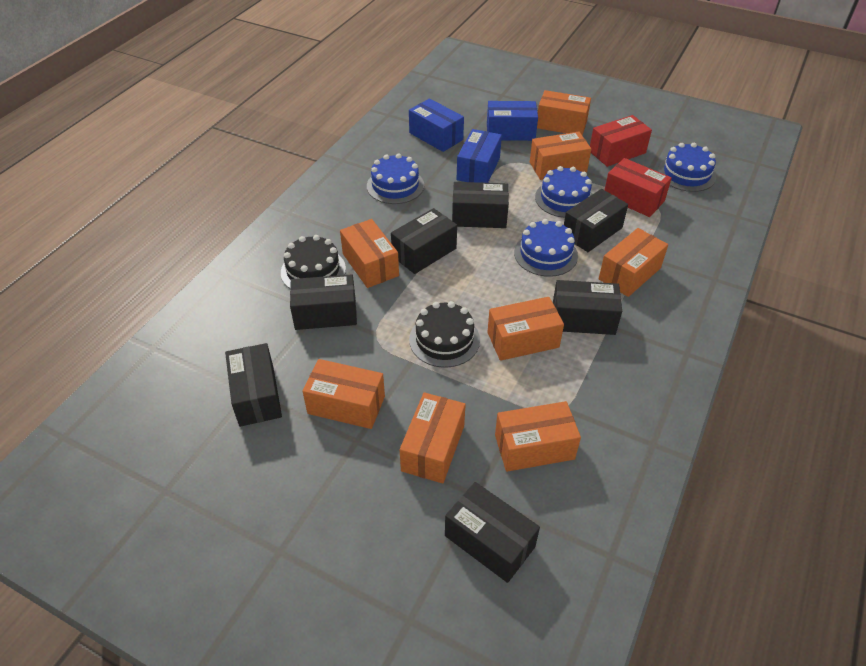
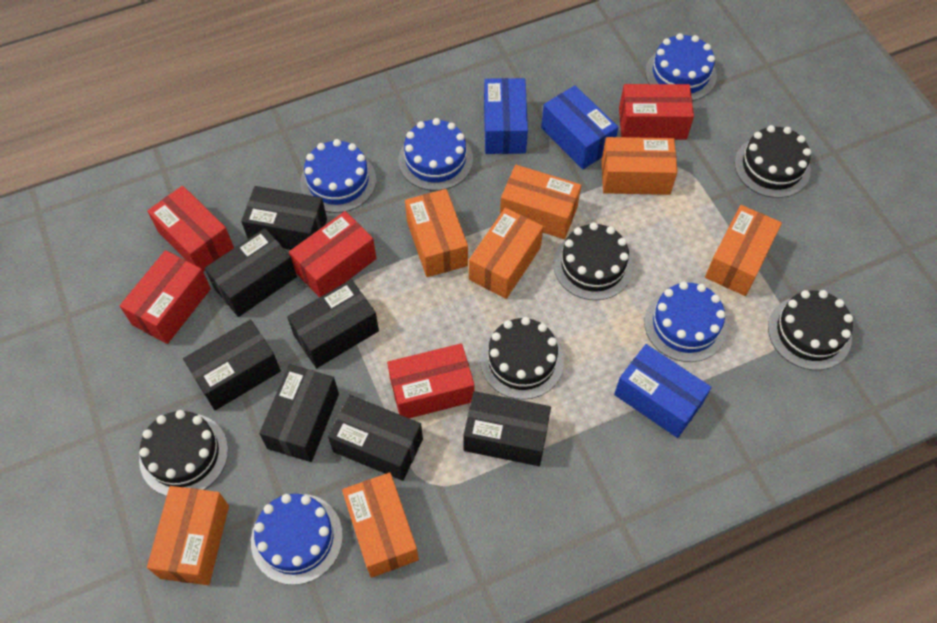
black cake: 2 -> 5
blue cake: 4 -> 5
orange box: 8 -> 7
red box: 2 -> 5

